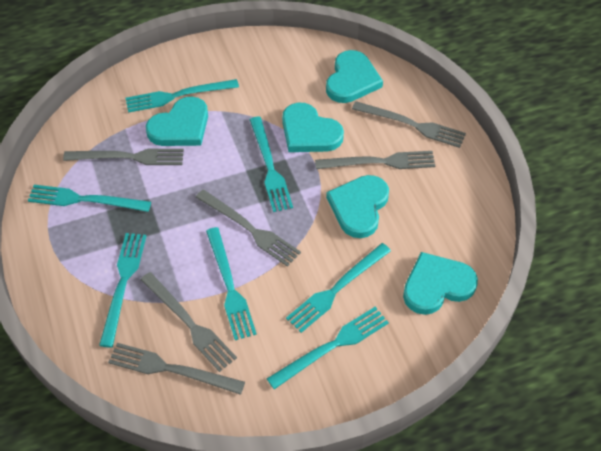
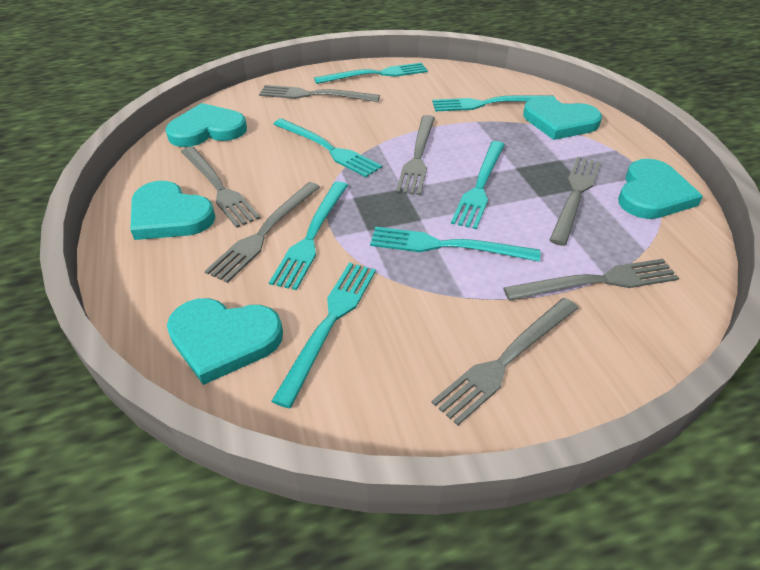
grey fork: 6 -> 7

